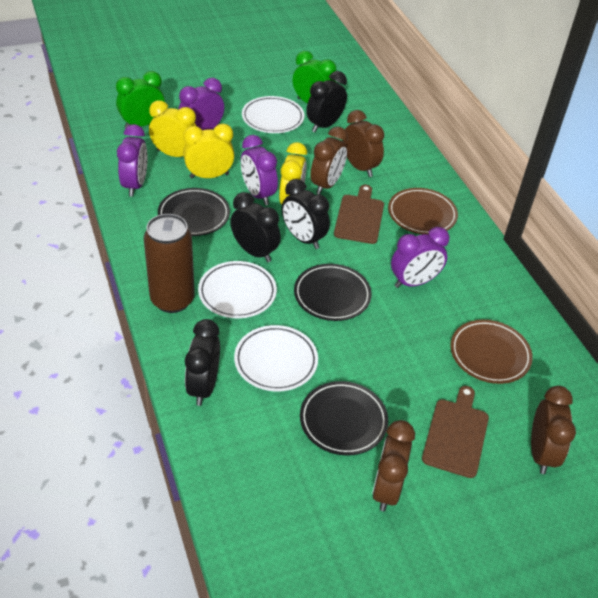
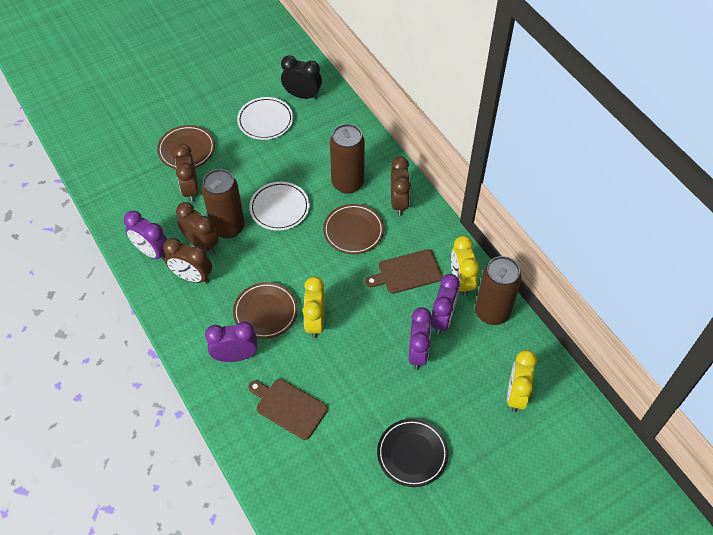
black clock: 4 -> 1
black plate: 3 -> 1
brown can: 1 -> 3
brown plate: 2 -> 3
green clock: 2 -> 0
white plate: 3 -> 2

